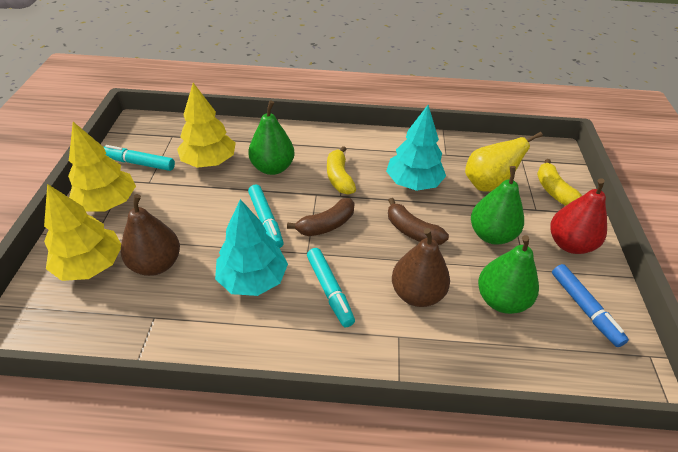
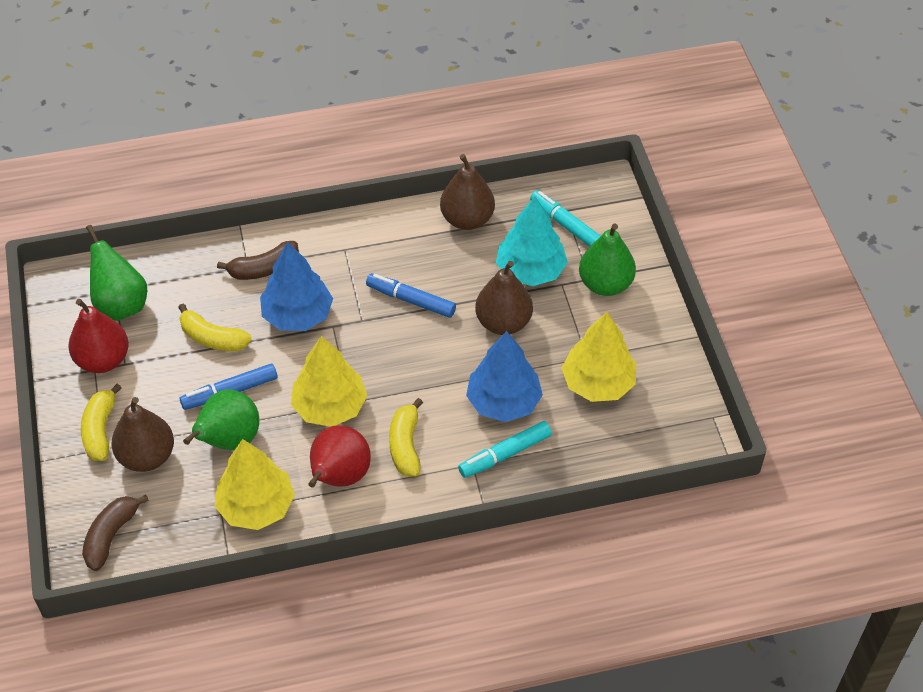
blue marker: 1 -> 2
blue tree: 0 -> 2
brown pear: 2 -> 3
red pear: 1 -> 2
turquoise marker: 3 -> 2
turquoise tree: 2 -> 1
yellow banana: 2 -> 3
yellow pear: 1 -> 0

